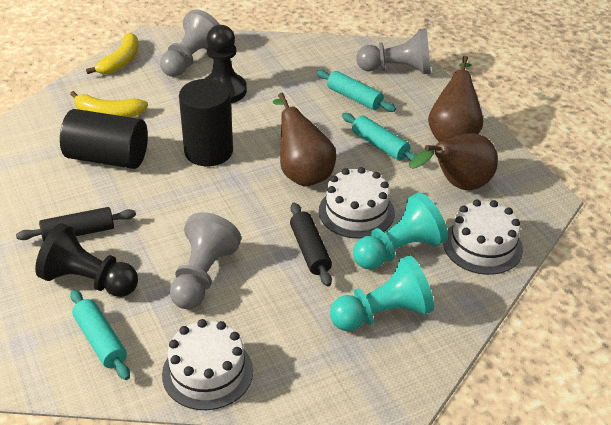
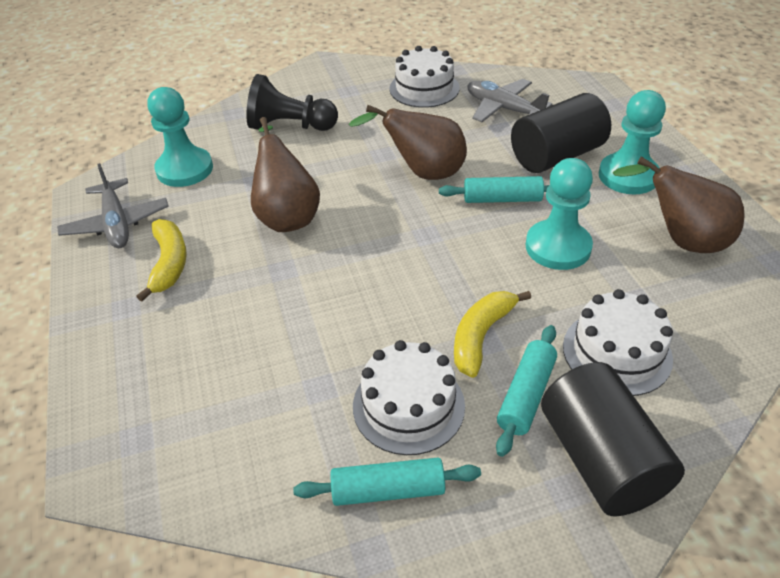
black pawn: 2 -> 1
black rolling pin: 2 -> 0
grey pawn: 3 -> 0
grey plane: 0 -> 2
turquoise pawn: 2 -> 3

